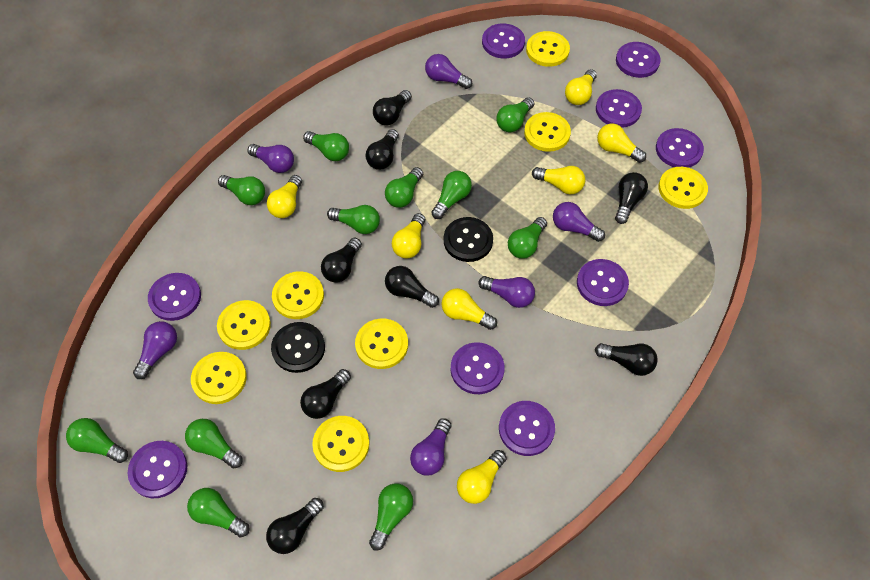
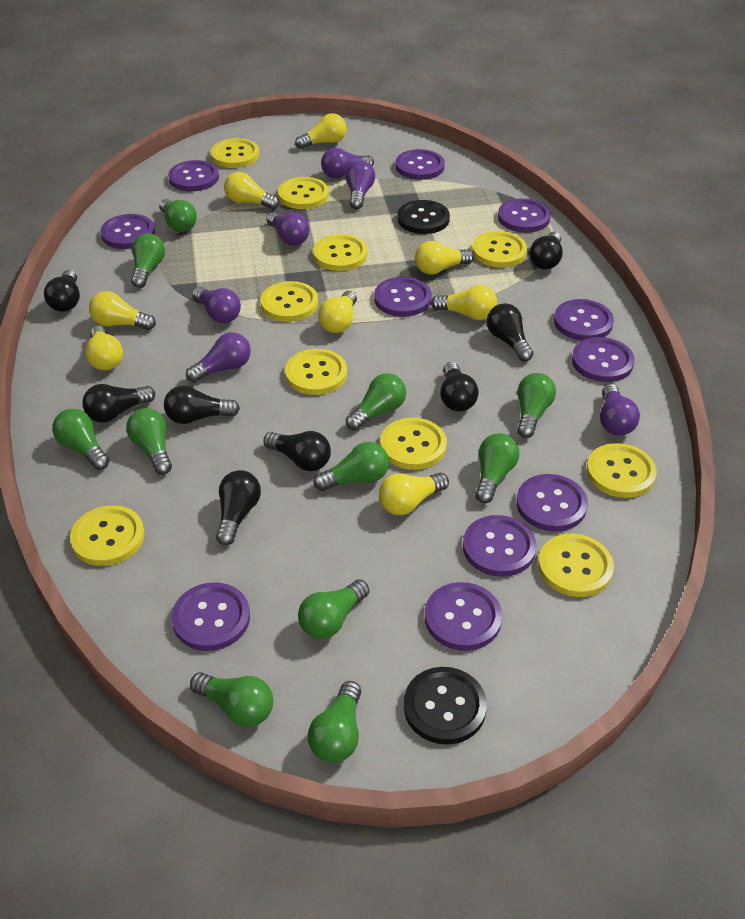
purple button: 9 -> 11
yellow button: 8 -> 10
yellow light bulb: 7 -> 8

